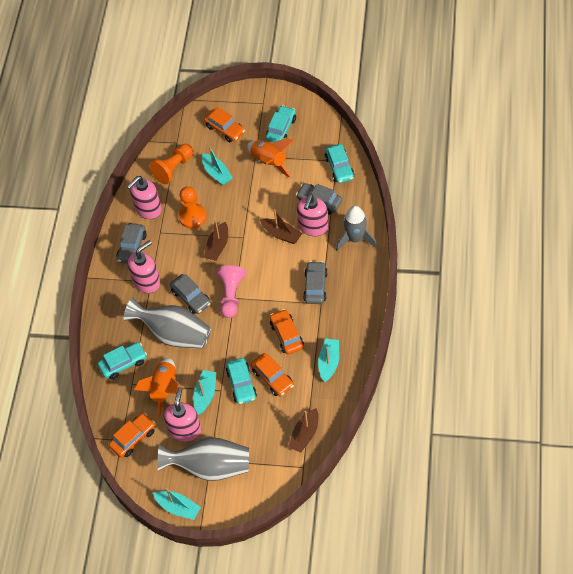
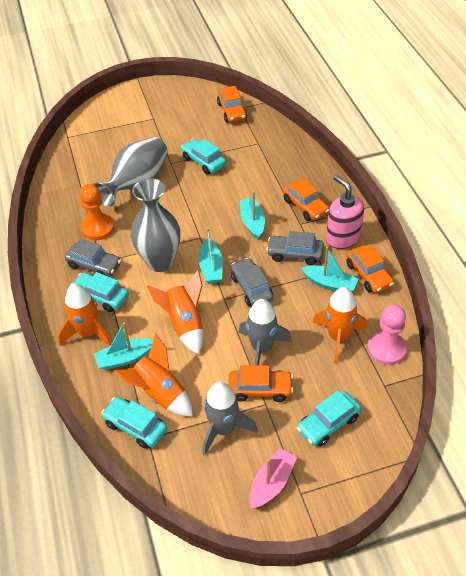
brown boat: 3 -> 0
grey car: 4 -> 3
grey rocket: 1 -> 2
orange pawn: 2 -> 1
orange rocket: 2 -> 4
pink boat: 0 -> 1
pink soap dispenser: 4 -> 1

